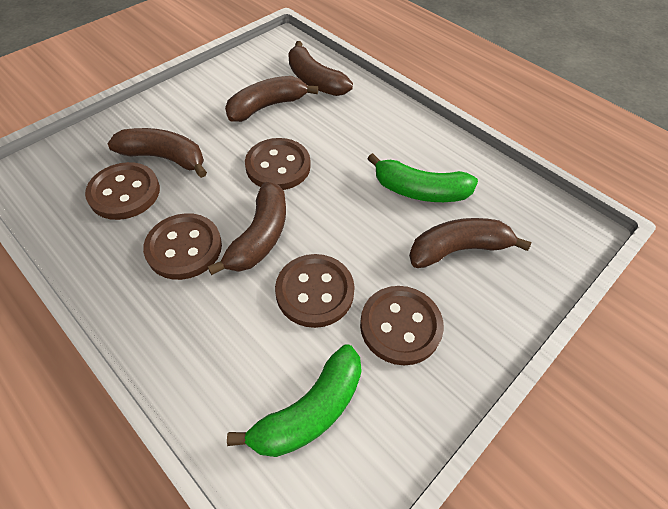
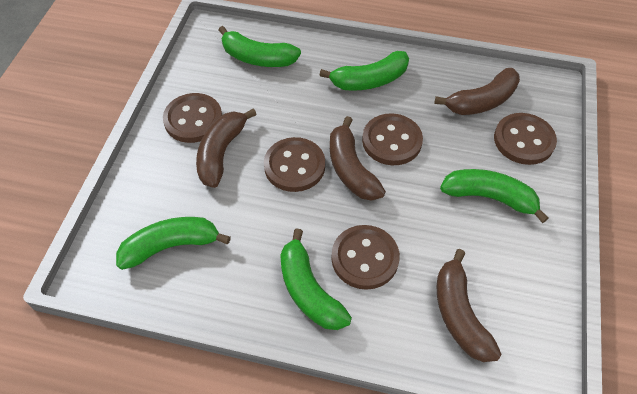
brown banana: 5 -> 4
green banana: 2 -> 5

